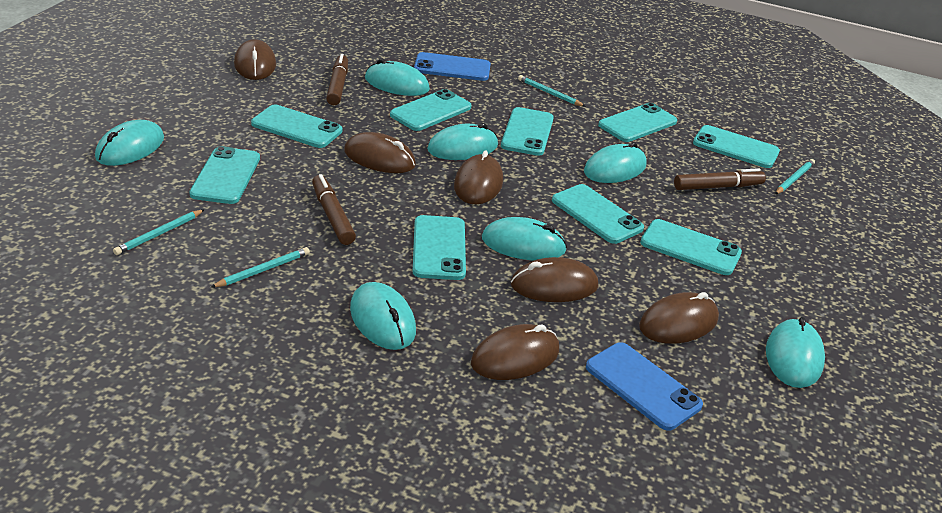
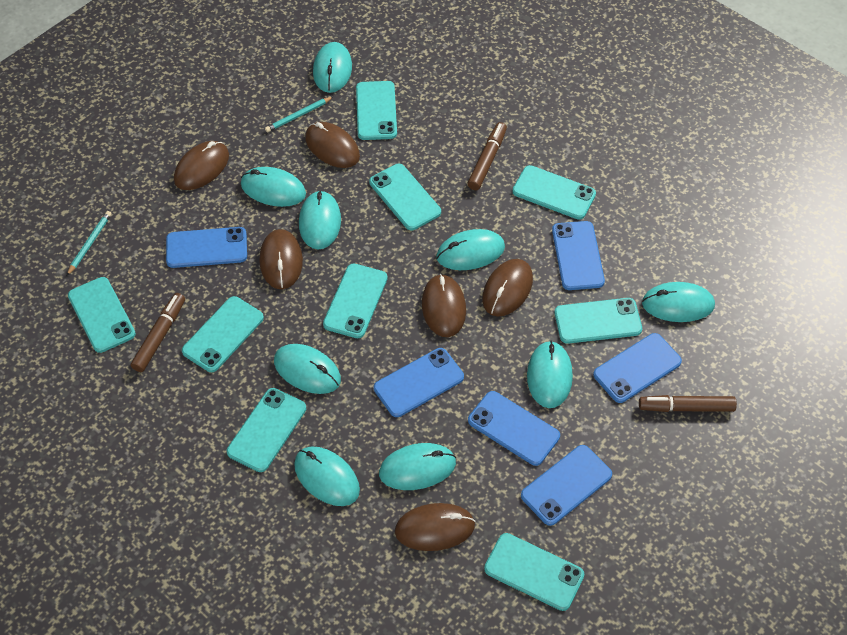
blue phone: 2 -> 6
turquoise mouse: 7 -> 9
turquoise pencil: 4 -> 2

